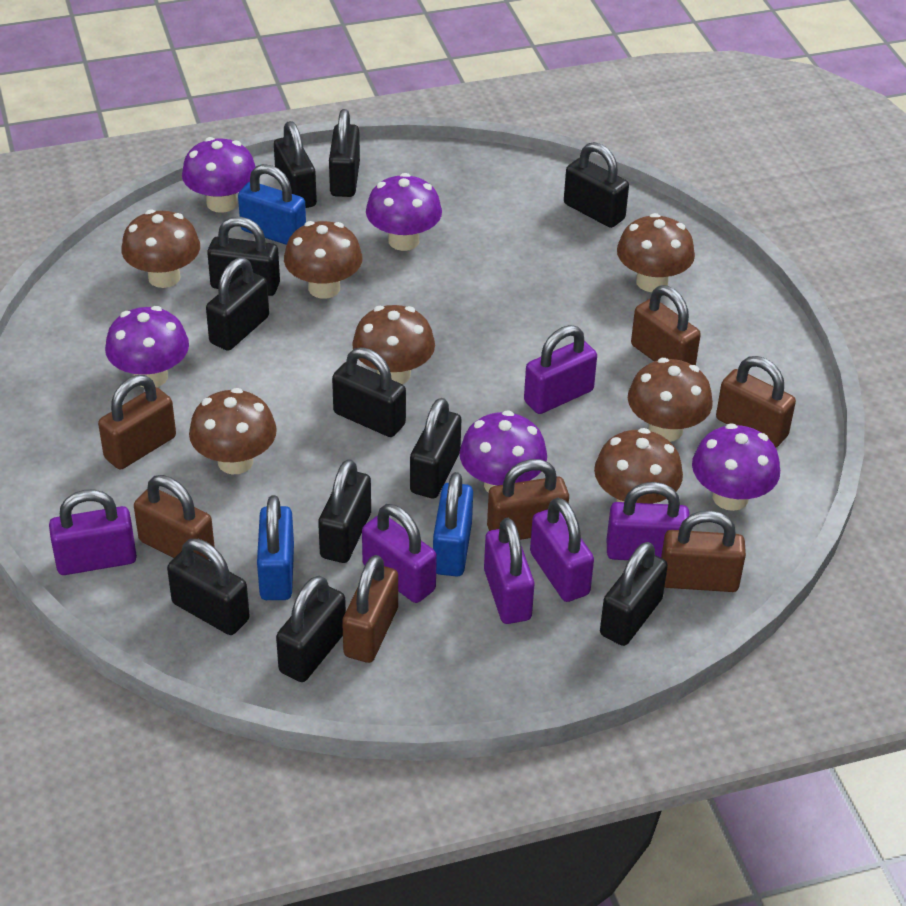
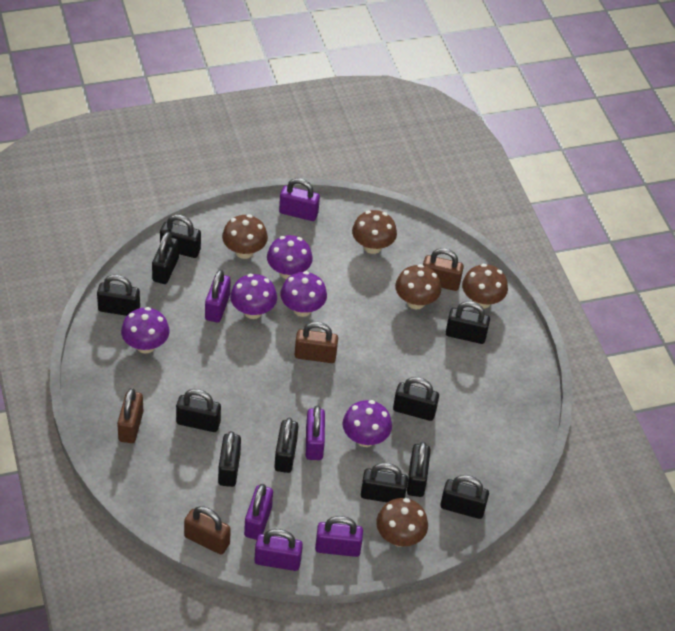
blue padlock: 3 -> 0
brown mushroom: 7 -> 5
brown padlock: 7 -> 4

